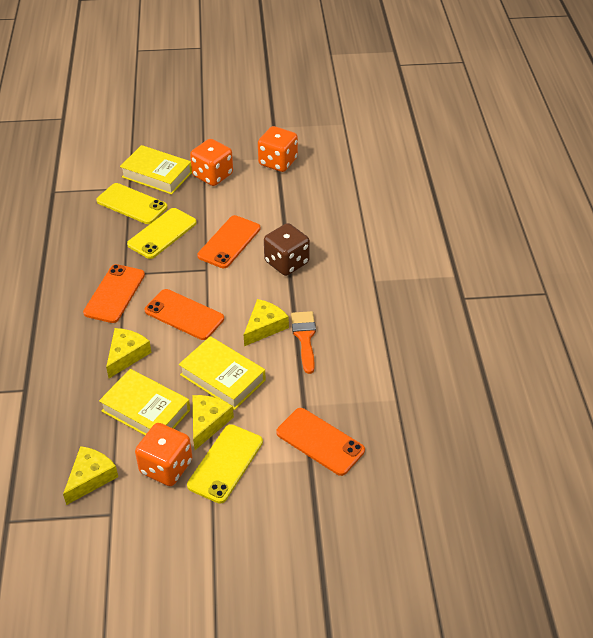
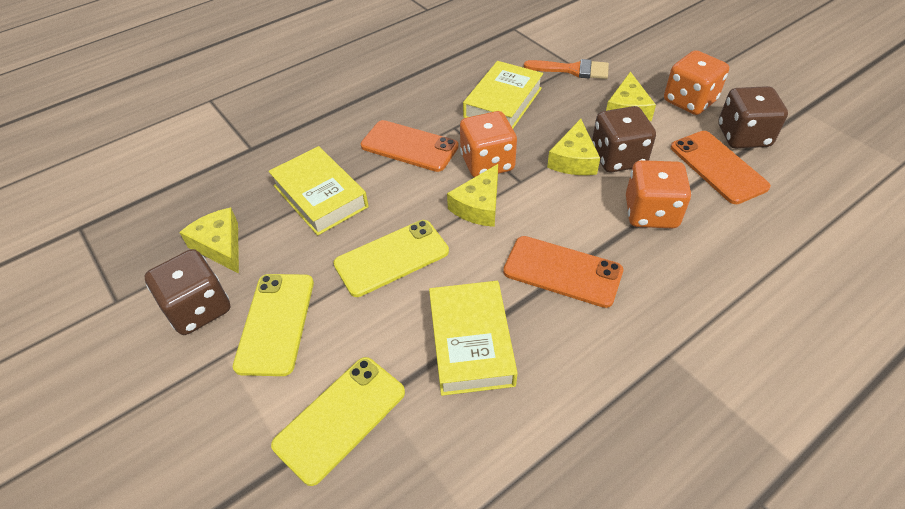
brown dice: 1 -> 3
orange phone: 4 -> 3

